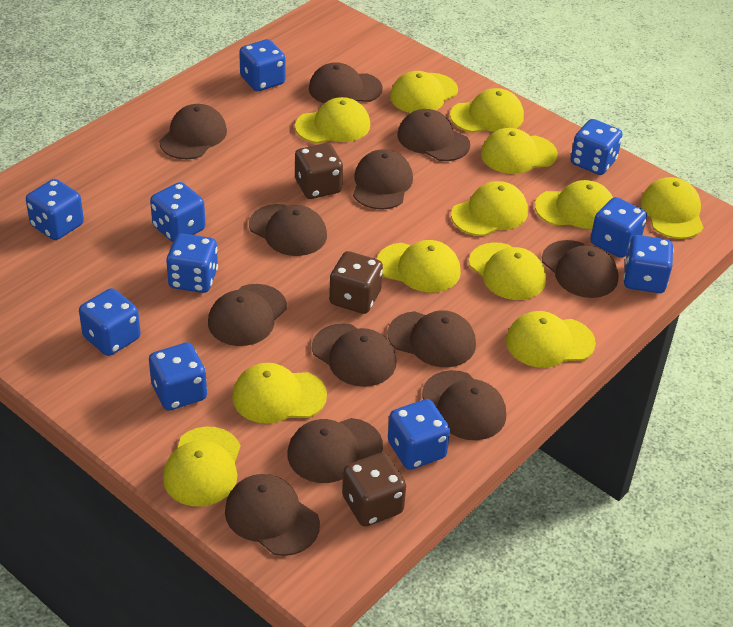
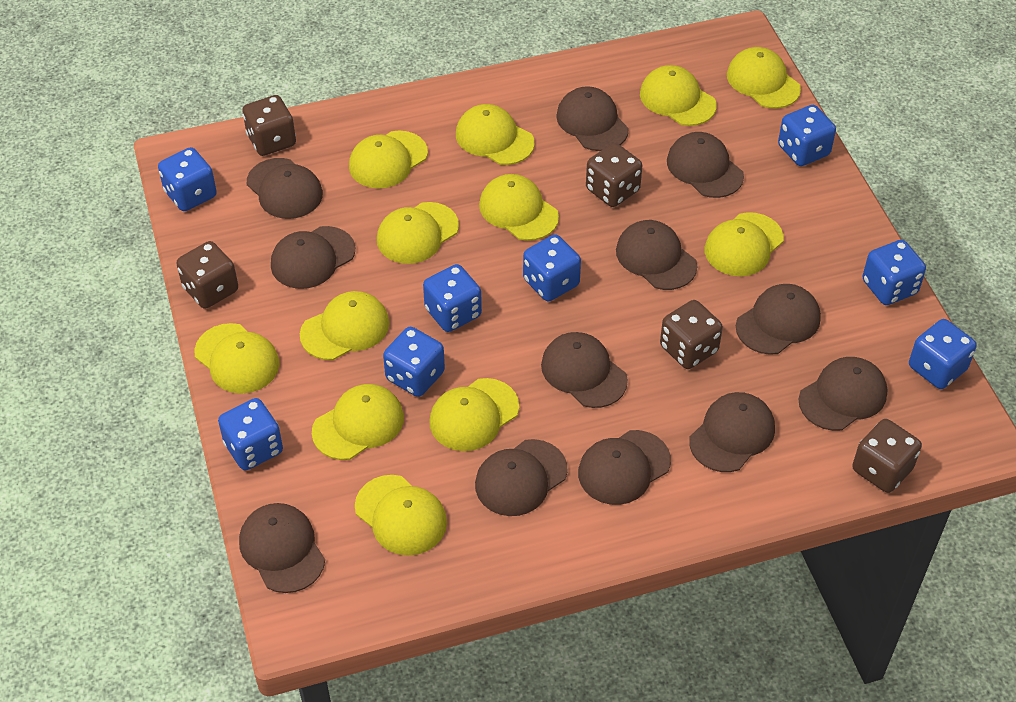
blue dice: 10 -> 8
brown dice: 3 -> 5

